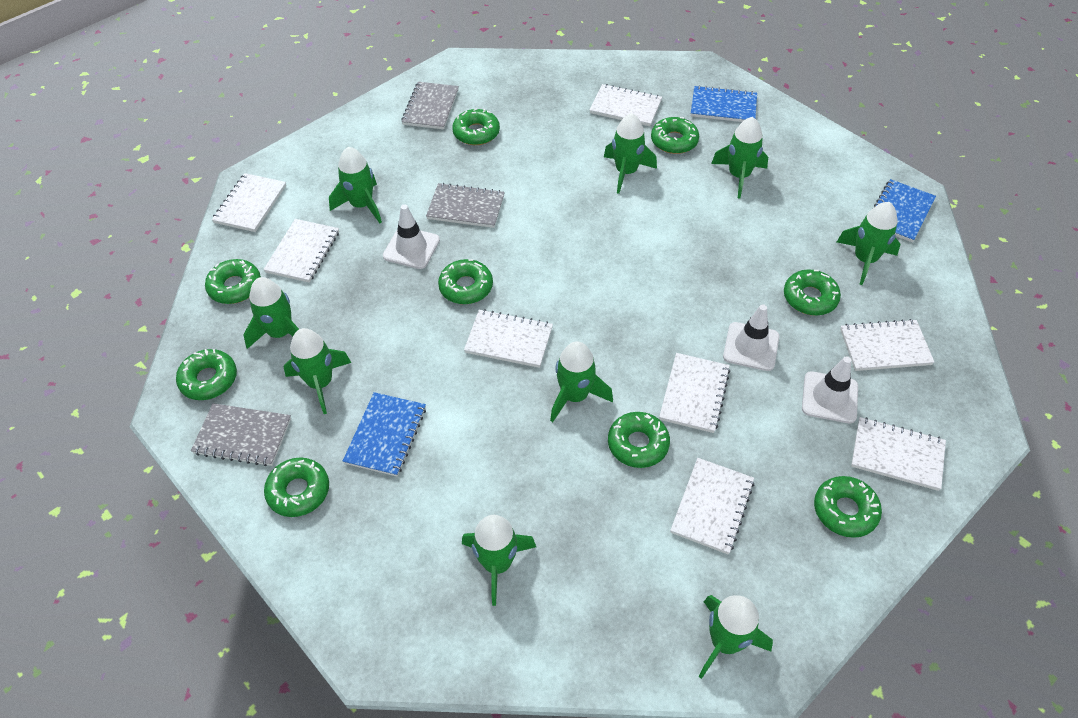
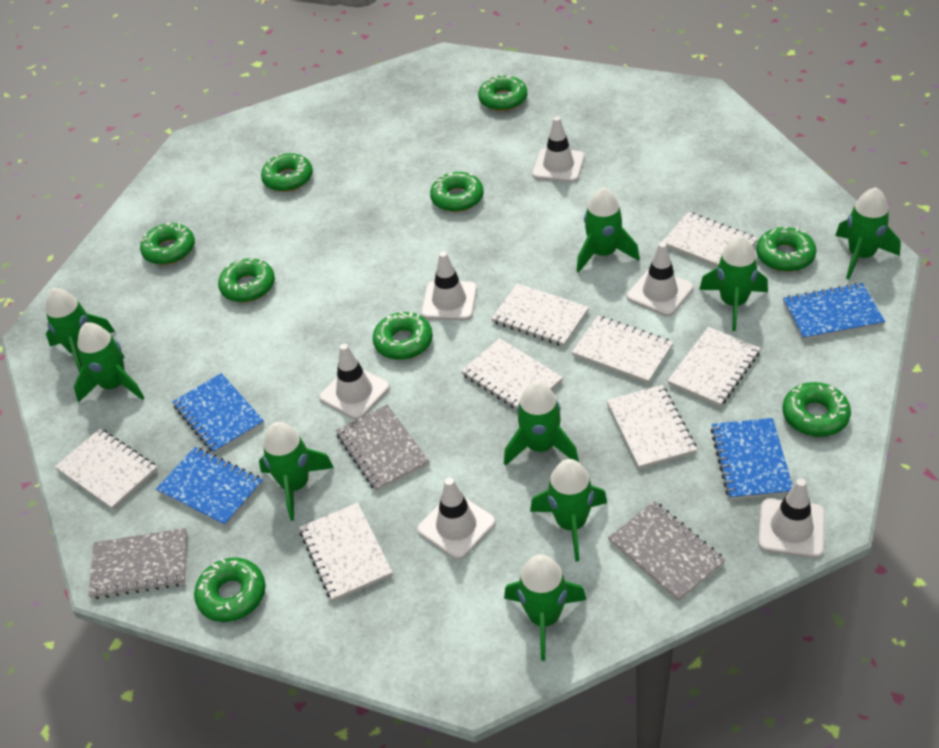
blue notebook: 3 -> 4
white traffic cone: 3 -> 6

